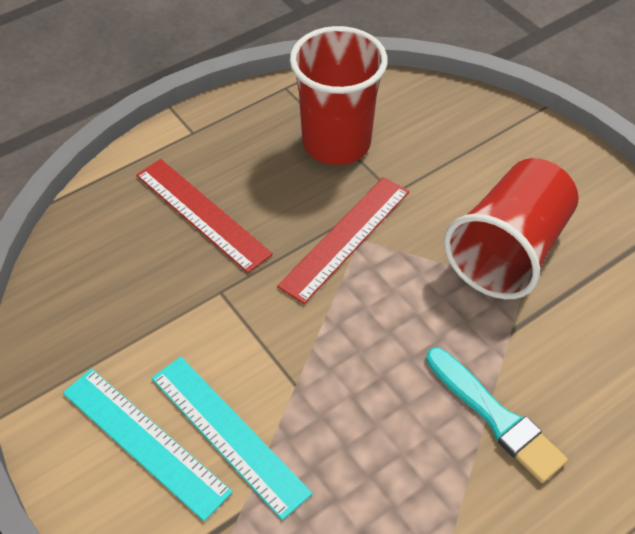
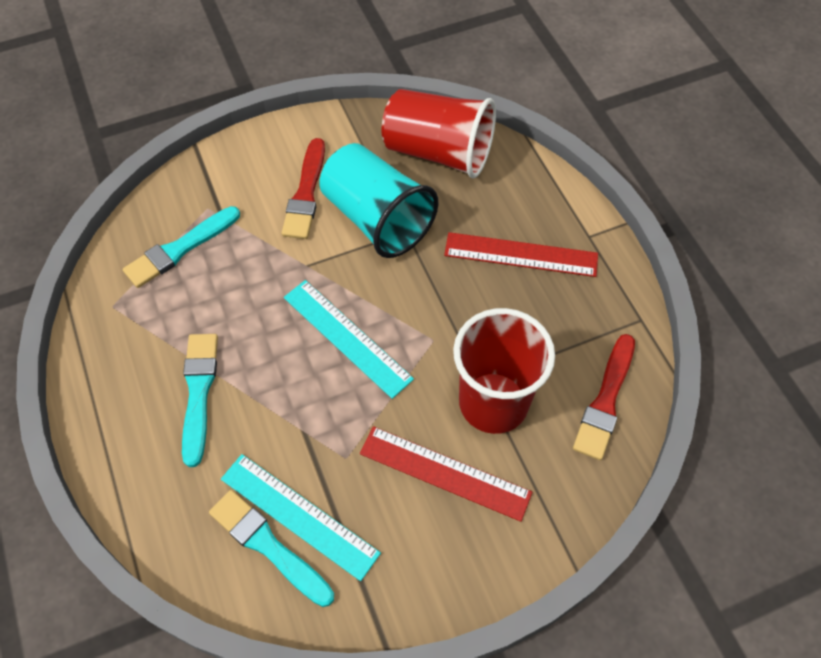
red brush: 0 -> 2
turquoise brush: 1 -> 3
turquoise cup: 0 -> 1

